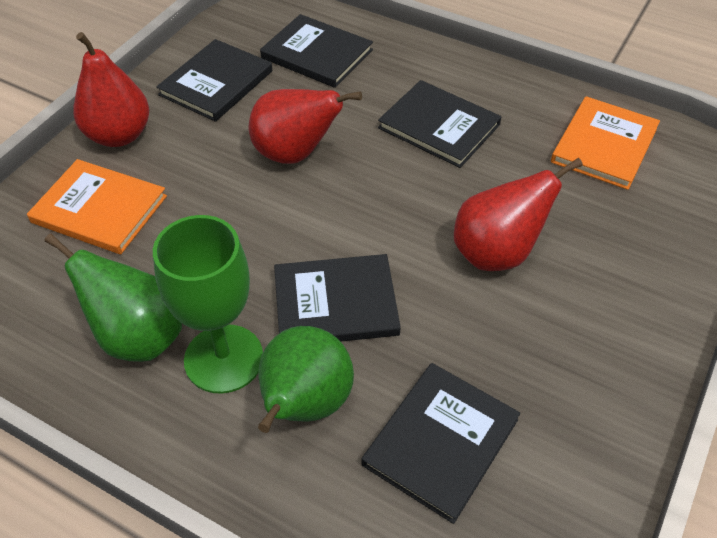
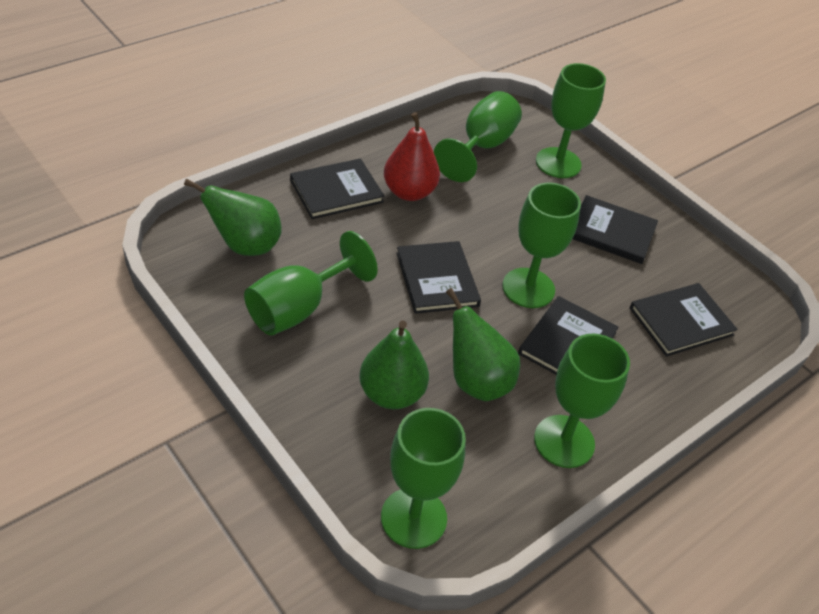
green goblet: 1 -> 6
green pear: 2 -> 3
orange book: 2 -> 0
red pear: 3 -> 1

